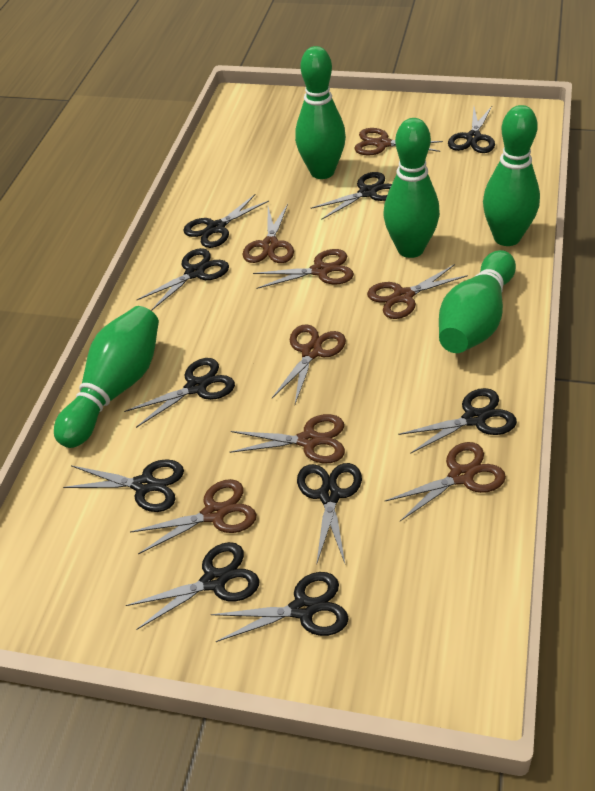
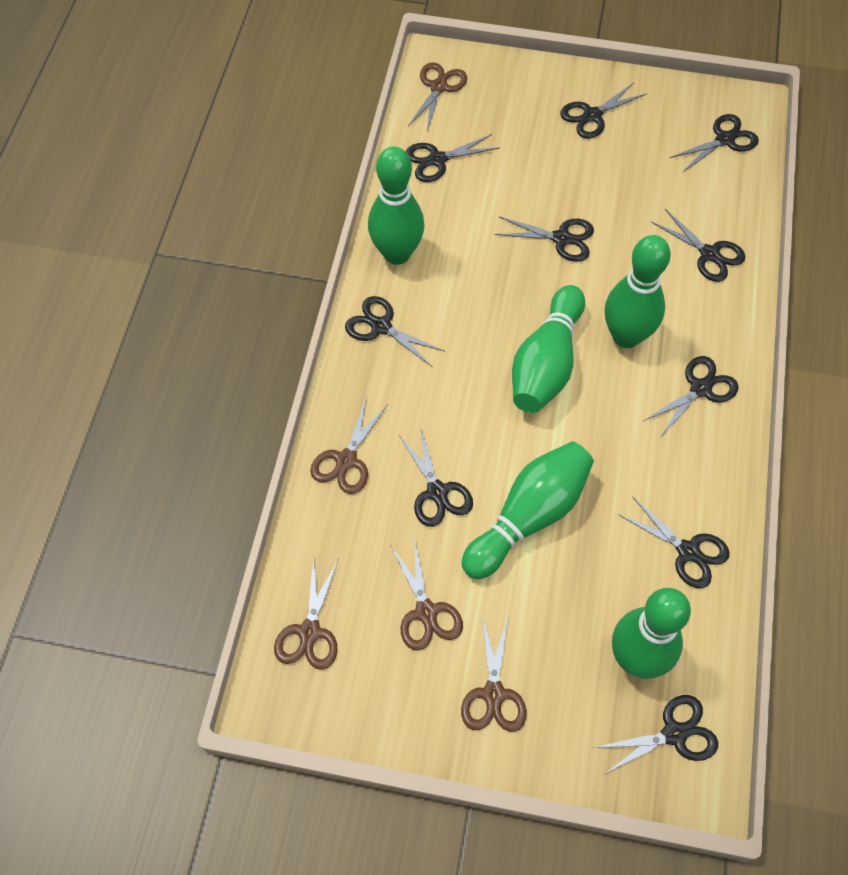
brown scissors: 8 -> 5

